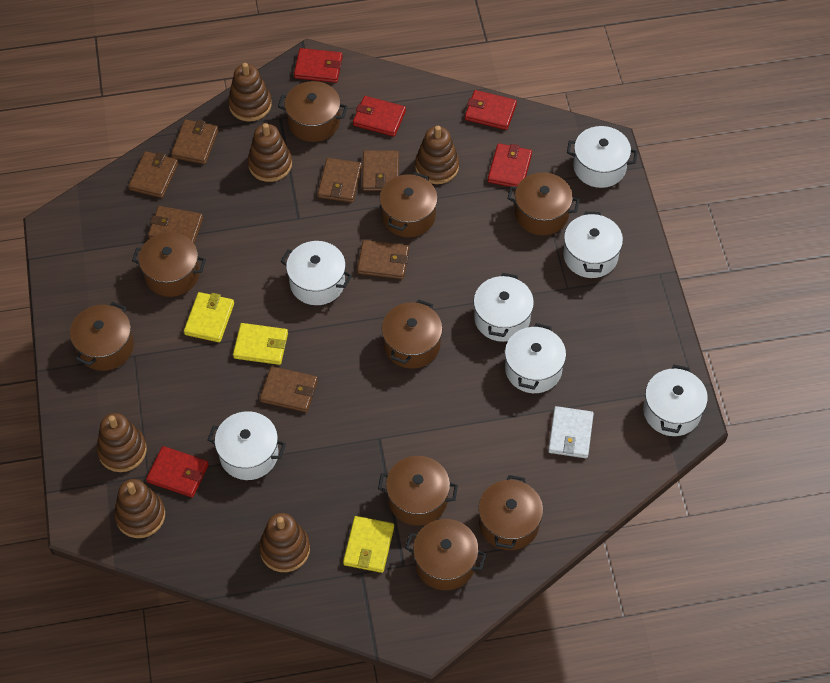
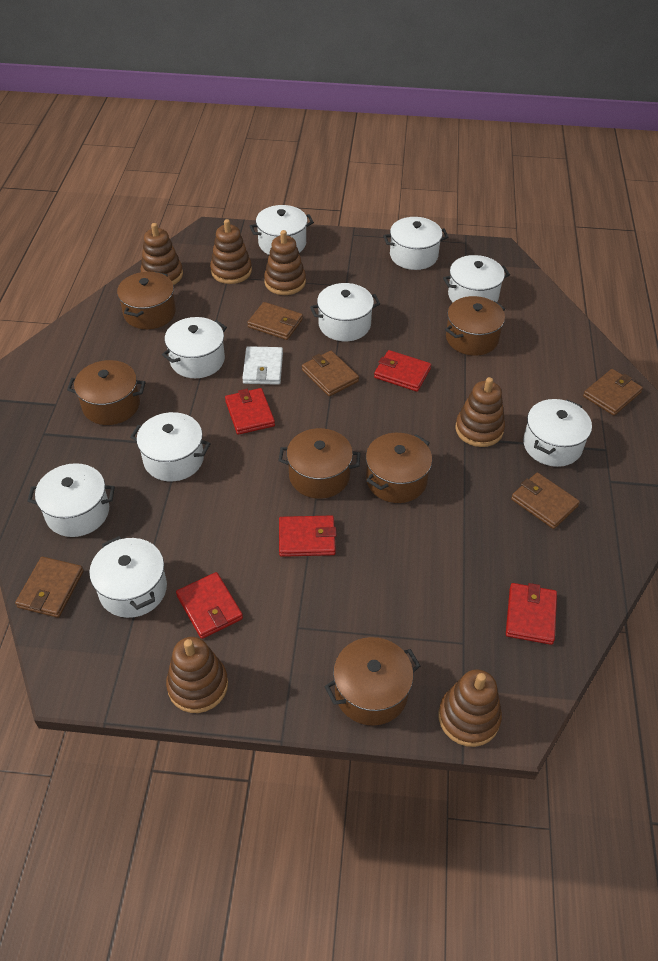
brown pot: 9 -> 6
brown wallet: 7 -> 5
white pot: 7 -> 9
yellow wallet: 3 -> 0

